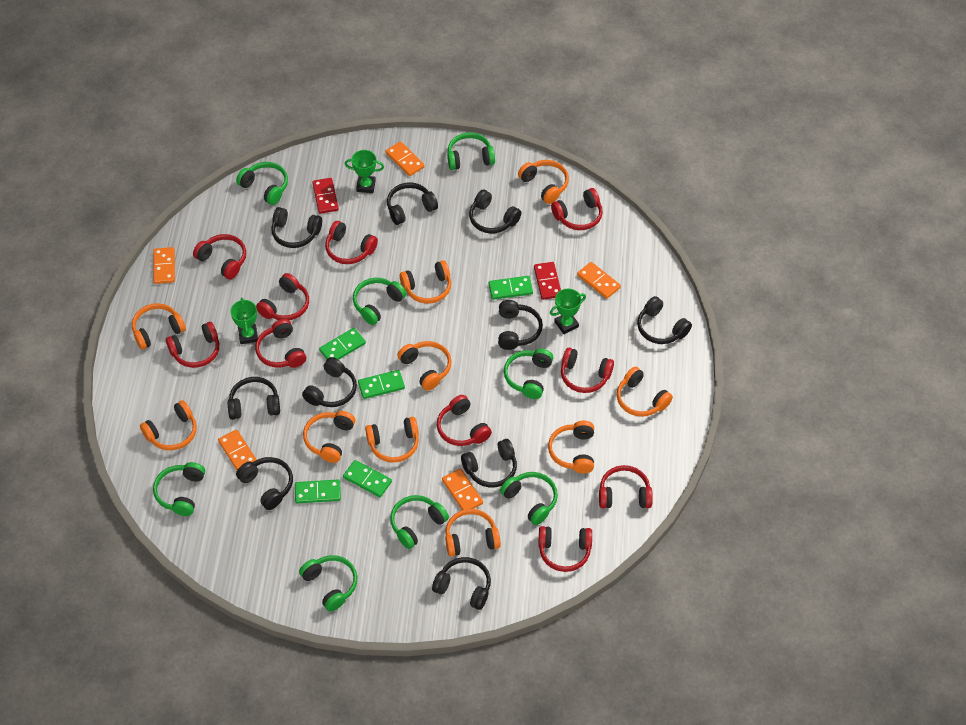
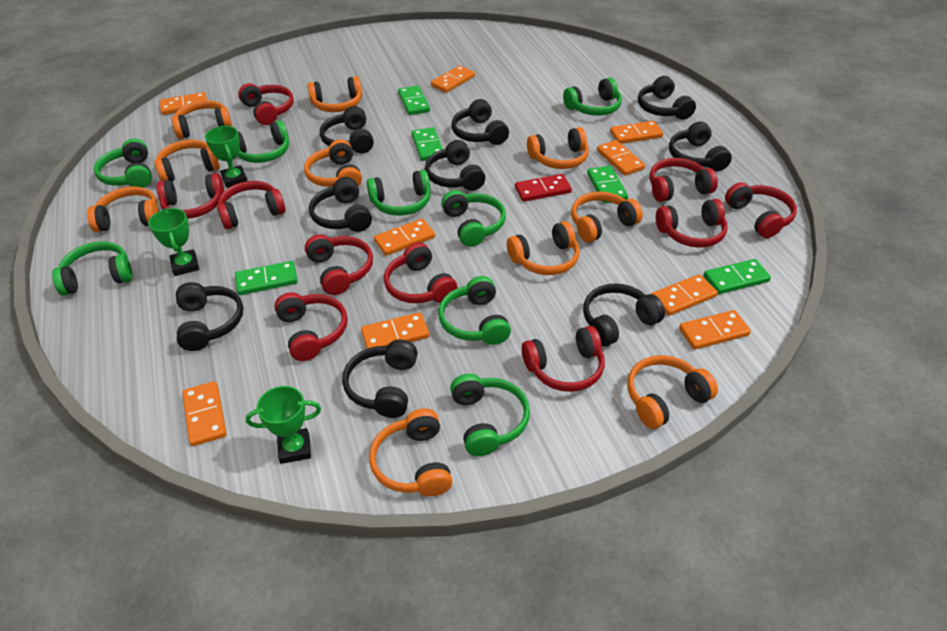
black headphones: 10 -> 9
orange domino: 5 -> 9
red domino: 2 -> 1

